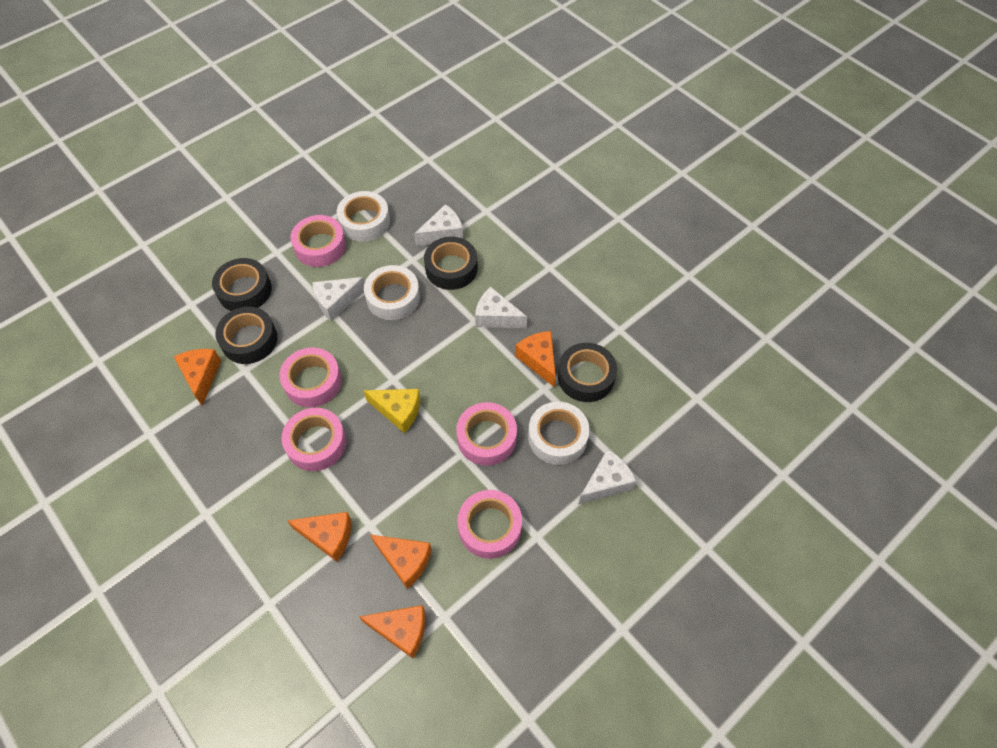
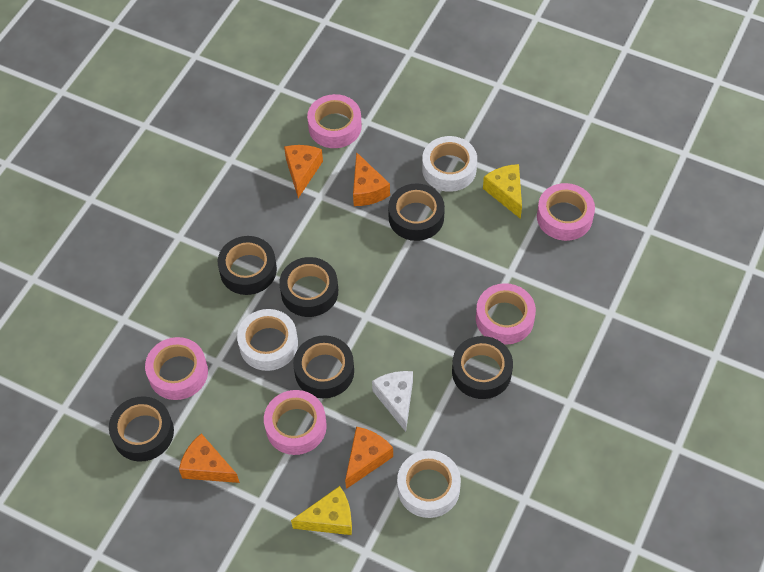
black tape: 4 -> 6
orange cheese: 5 -> 4
white cheese: 4 -> 1
yellow cheese: 1 -> 2

